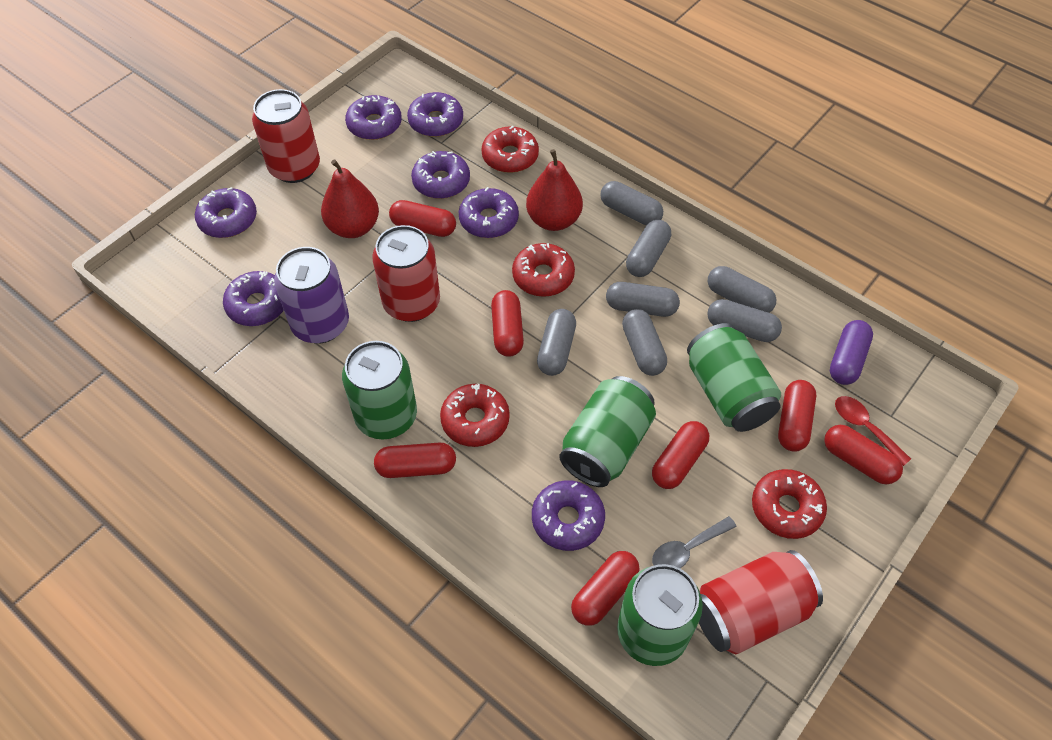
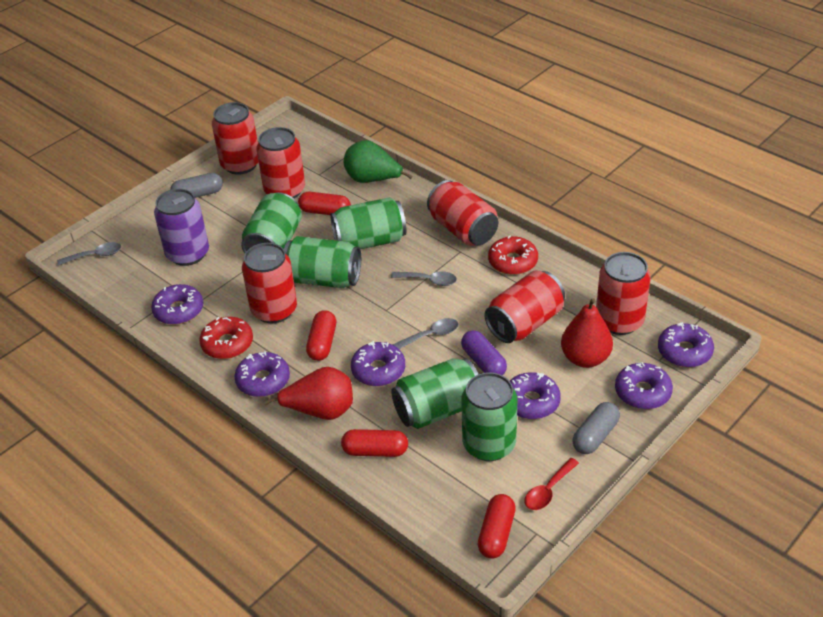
green can: 4 -> 5
green pear: 0 -> 1
grey capsule: 7 -> 2
grey spoon: 1 -> 3
purple donut: 7 -> 6
red can: 3 -> 6
red capsule: 7 -> 4
red donut: 4 -> 2

